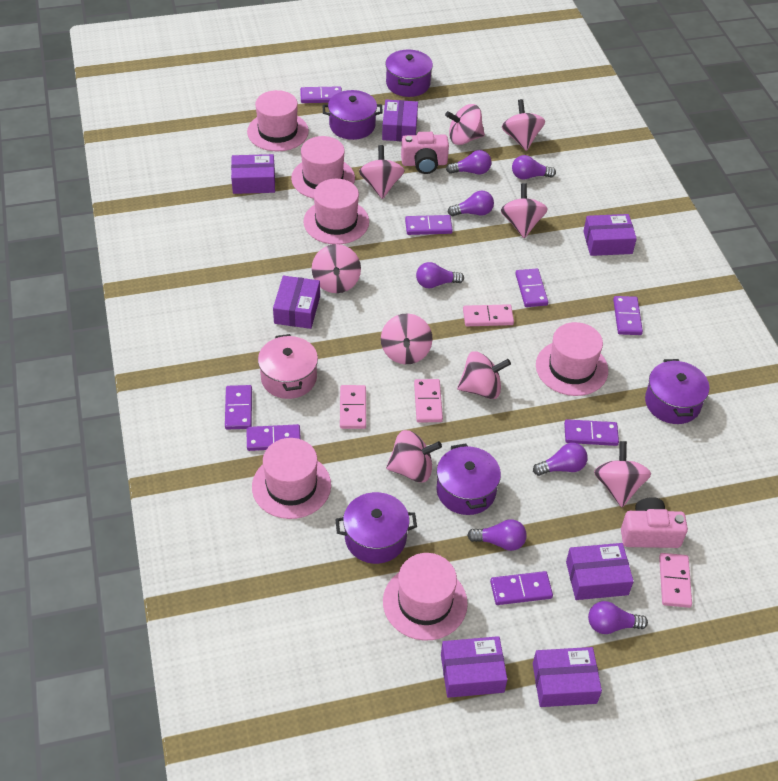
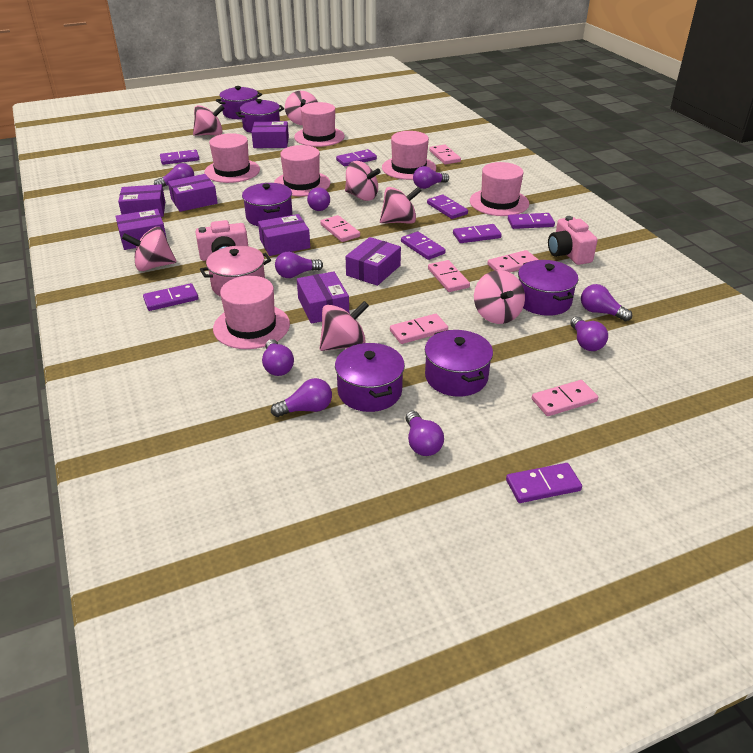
pink domino: 4 -> 6
pink spinning top: 9 -> 7
purple light bulb: 7 -> 9
purple pot: 5 -> 6

